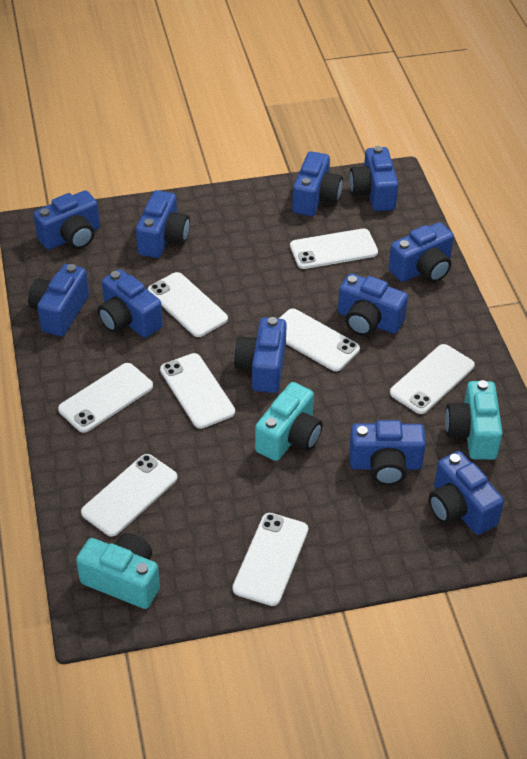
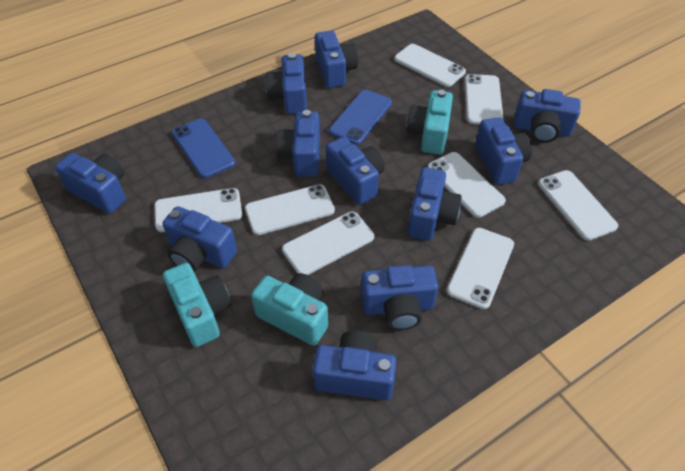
blue phone: 0 -> 2

